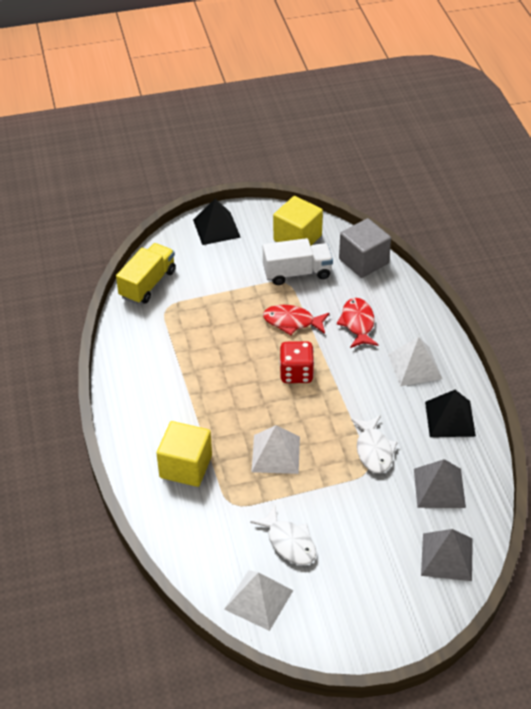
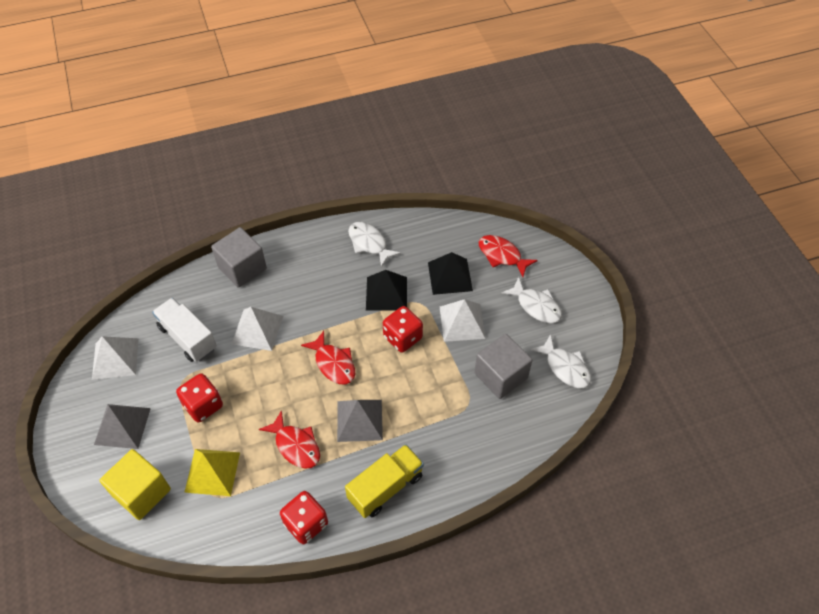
grey cube: 1 -> 2
red dice: 1 -> 3
red fish: 2 -> 3
white fish: 2 -> 3
yellow cube: 2 -> 1
yellow pyramid: 0 -> 1

